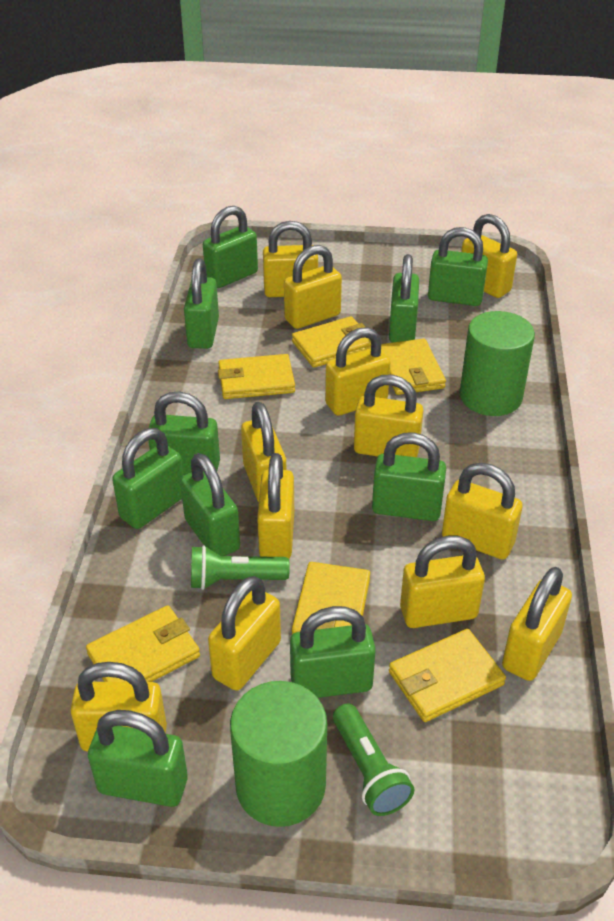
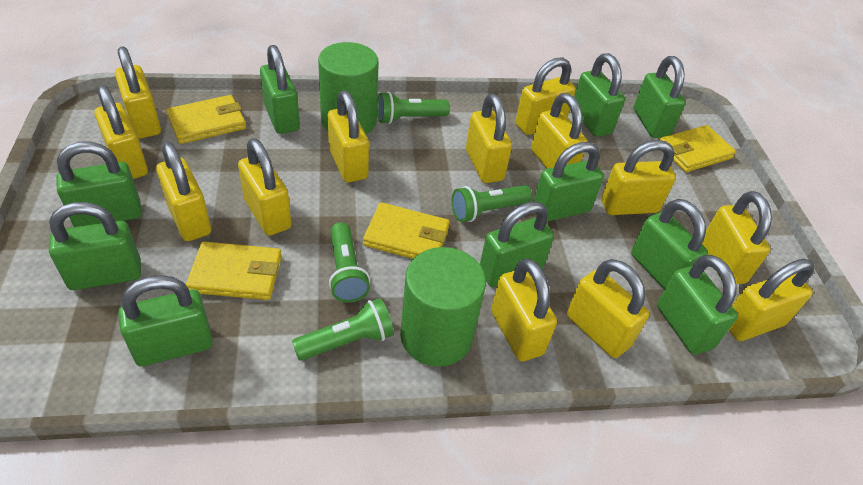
green flashlight: 2 -> 4
yellow padlock: 12 -> 13
yellow wallet: 6 -> 4

